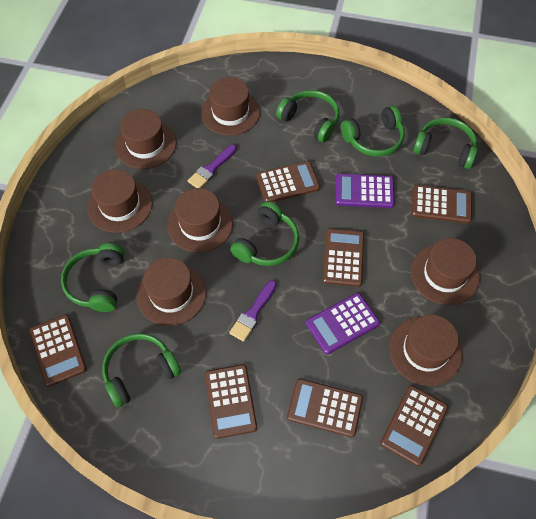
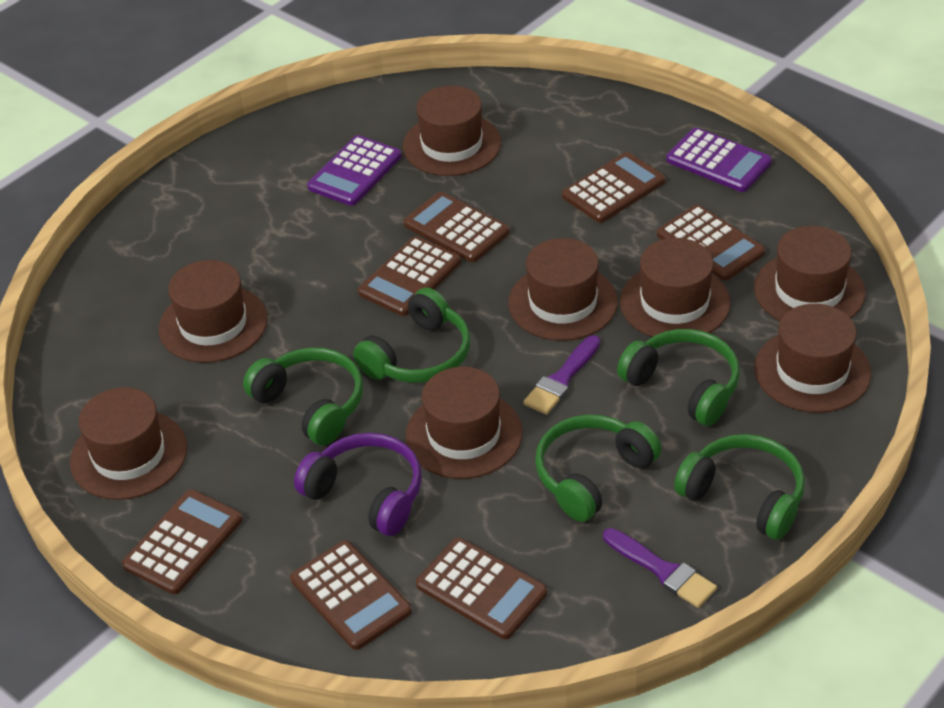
brown hat: 7 -> 8
green headphones: 6 -> 5
purple headphones: 0 -> 1

